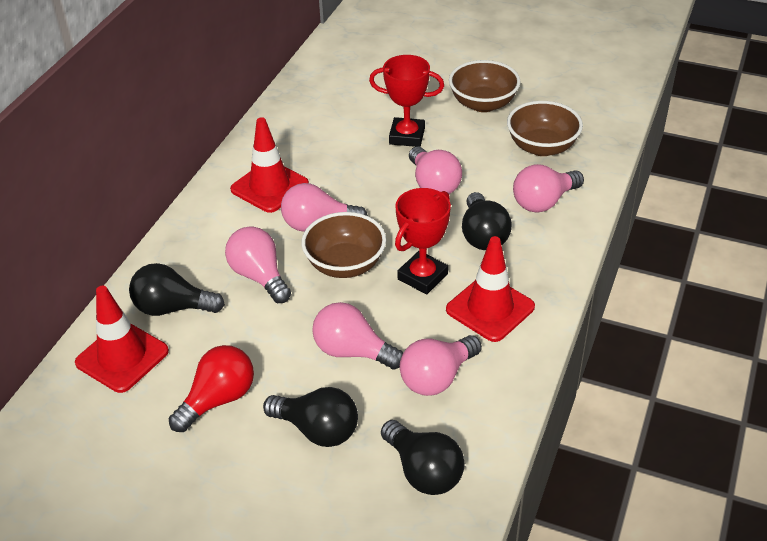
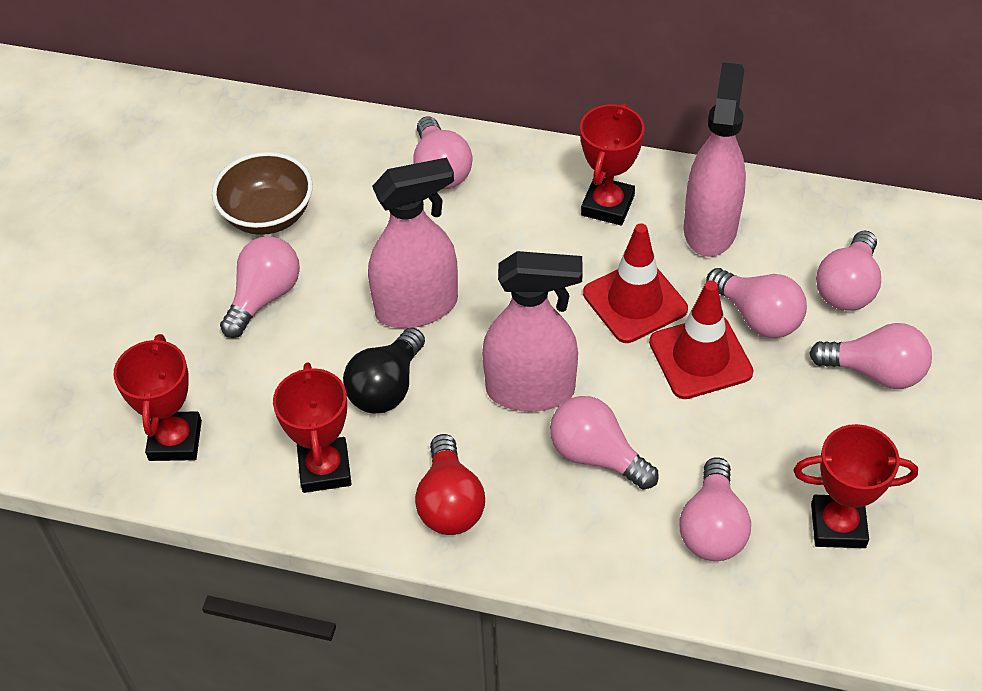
black light bulb: 4 -> 1
brown bowl: 3 -> 1
pink light bulb: 6 -> 7
pink spray bottle: 0 -> 3
red traffic cone: 3 -> 2
red trophy: 2 -> 4

